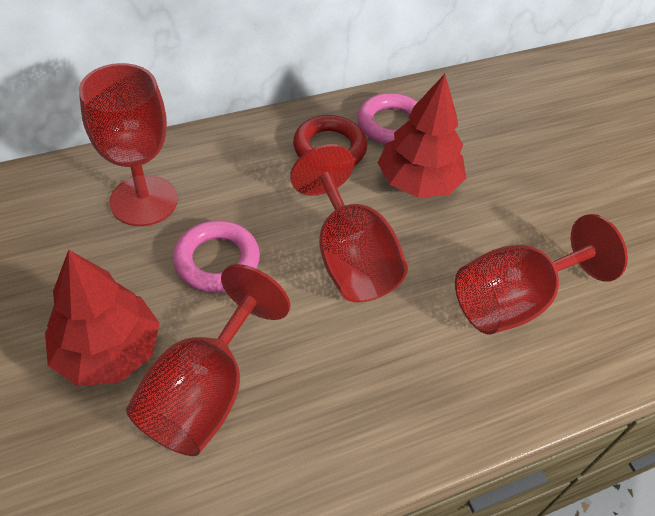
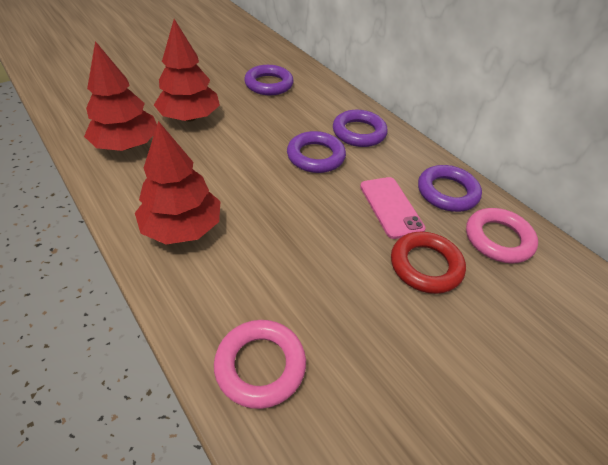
pink phone: 0 -> 1
purple ring: 0 -> 4
red goblet: 4 -> 0
red tree: 2 -> 3

